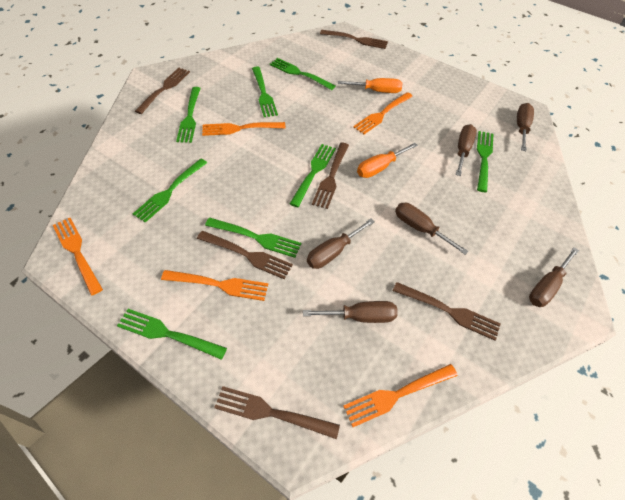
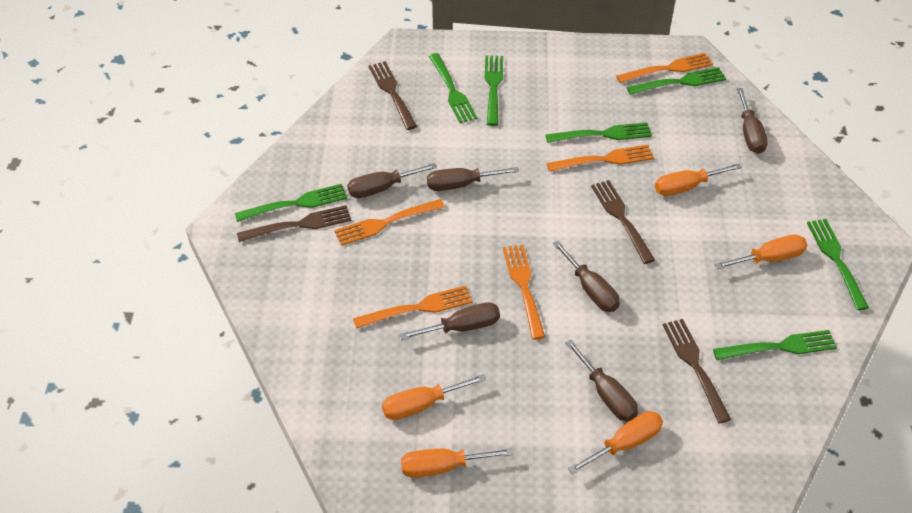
brown fork: 6 -> 4
green fork: 8 -> 7
orange screwdriver: 2 -> 5

